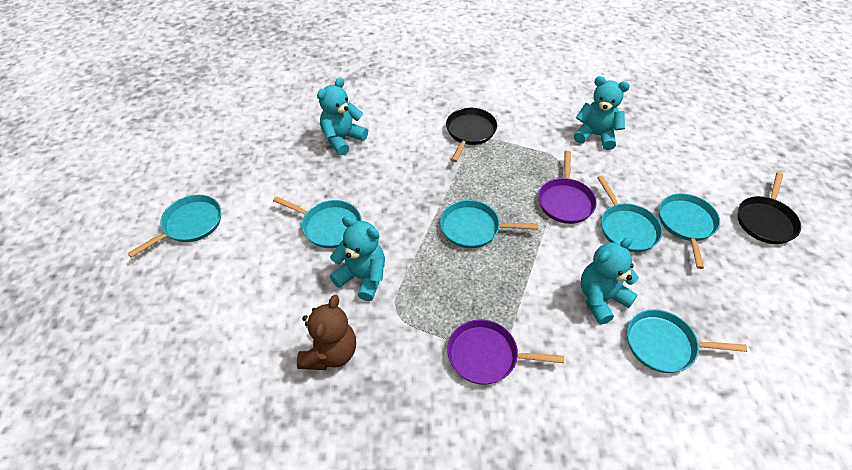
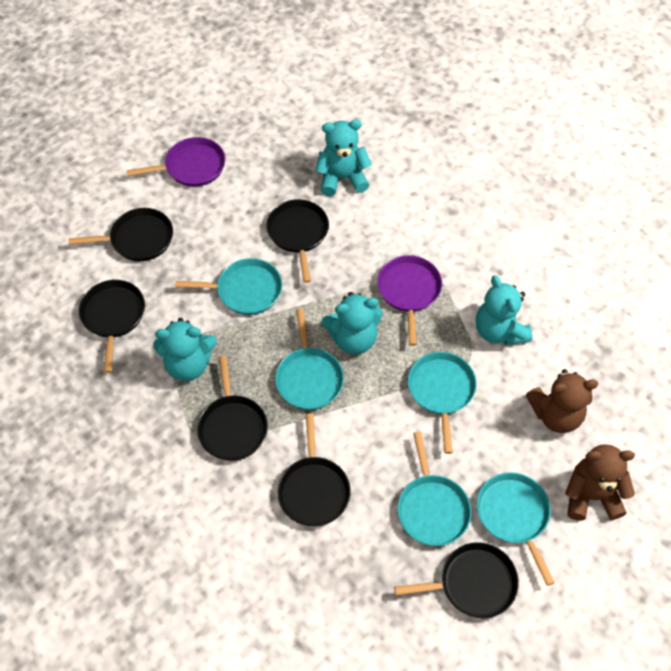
black pan: 2 -> 6
brown teddy bear: 1 -> 2
turquoise pan: 6 -> 5

